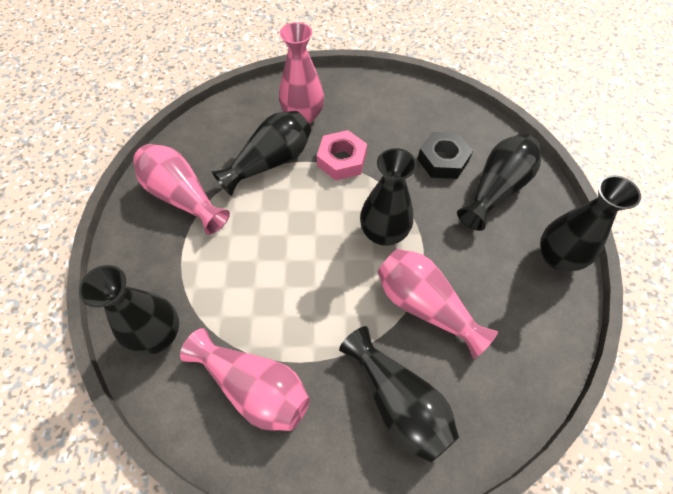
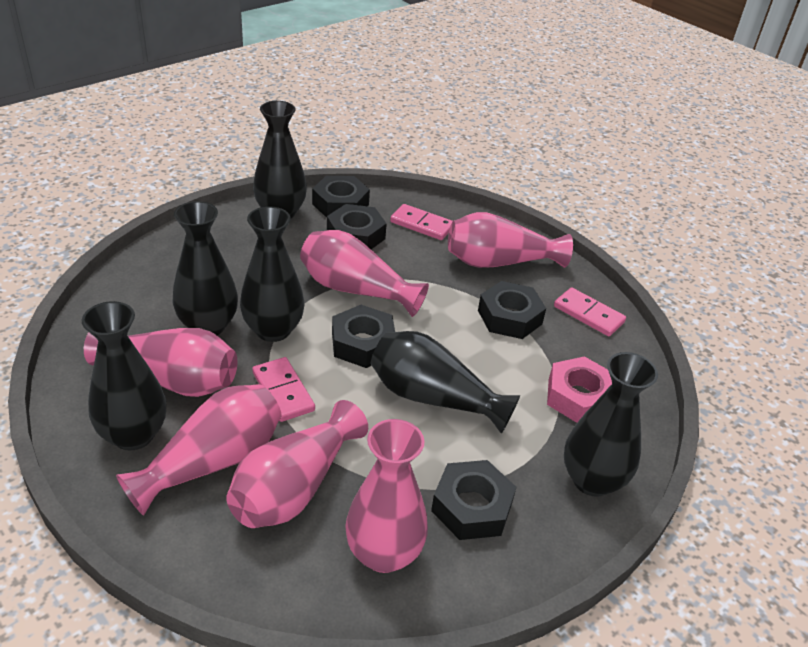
black nut: 1 -> 5
pink domino: 0 -> 3
pink vase: 4 -> 6

